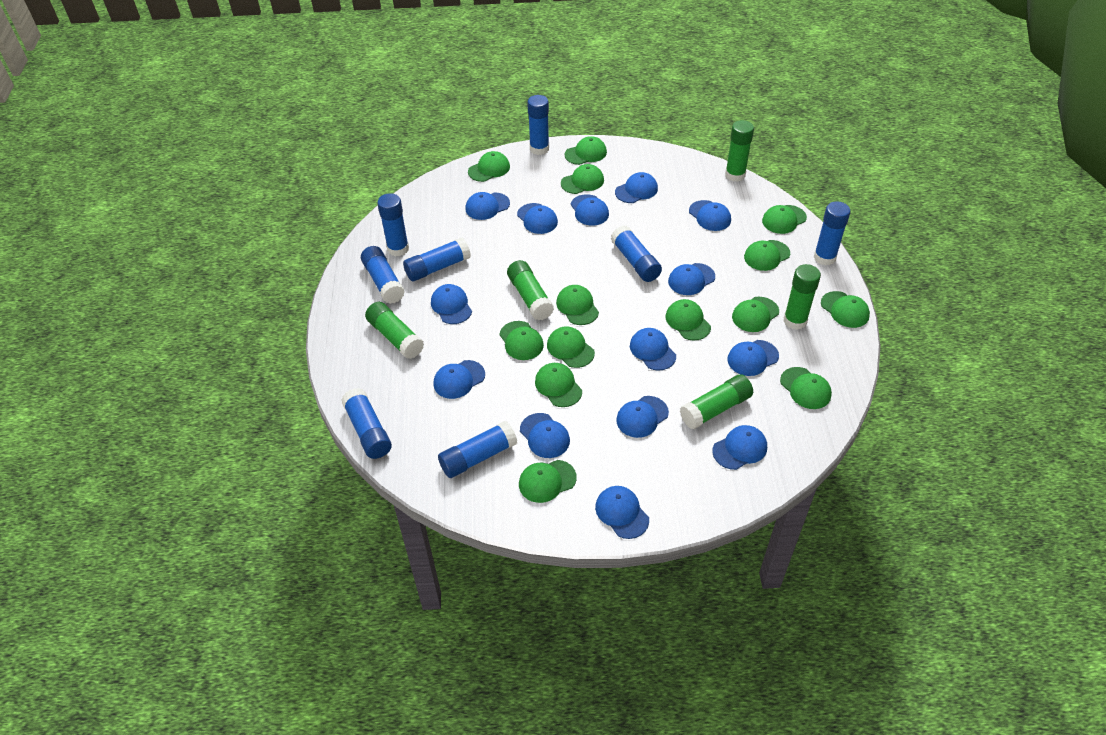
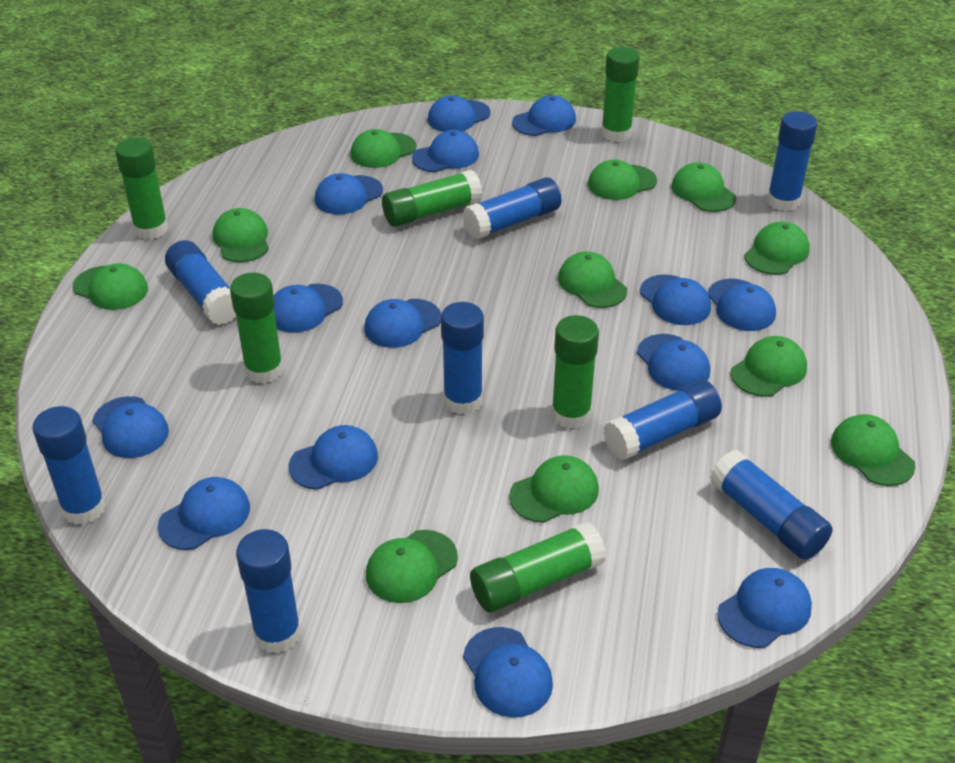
green cap: 14 -> 11
green glue stick: 5 -> 6

